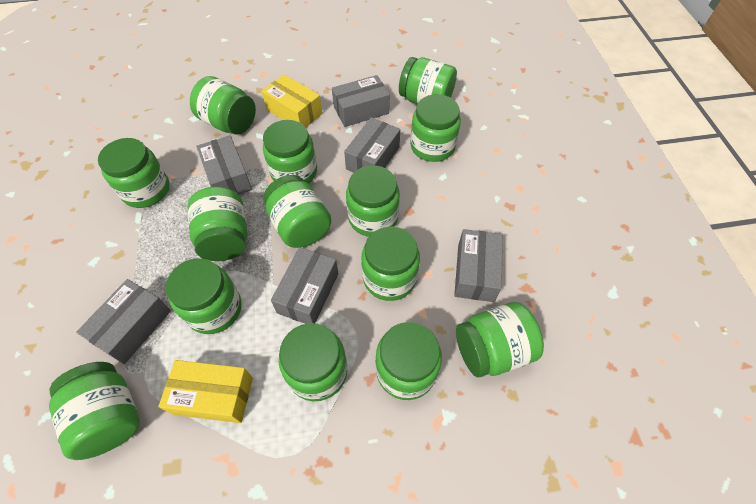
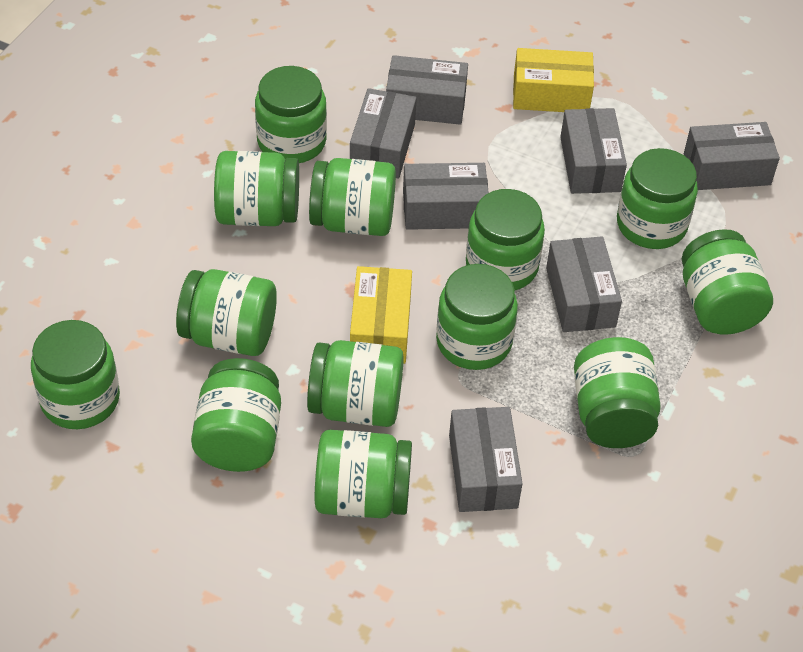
green jar: 14 -> 13
grey box: 6 -> 7

